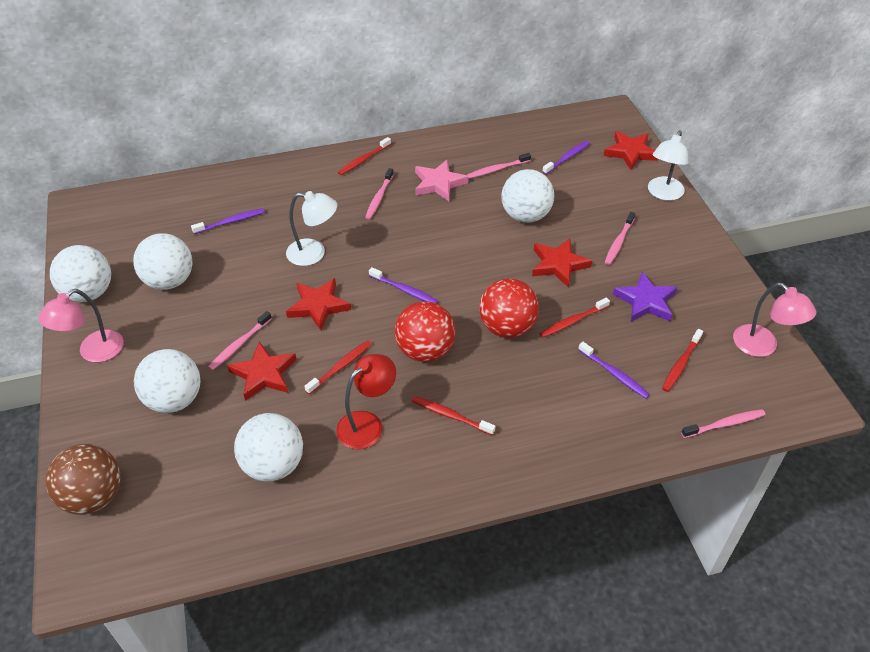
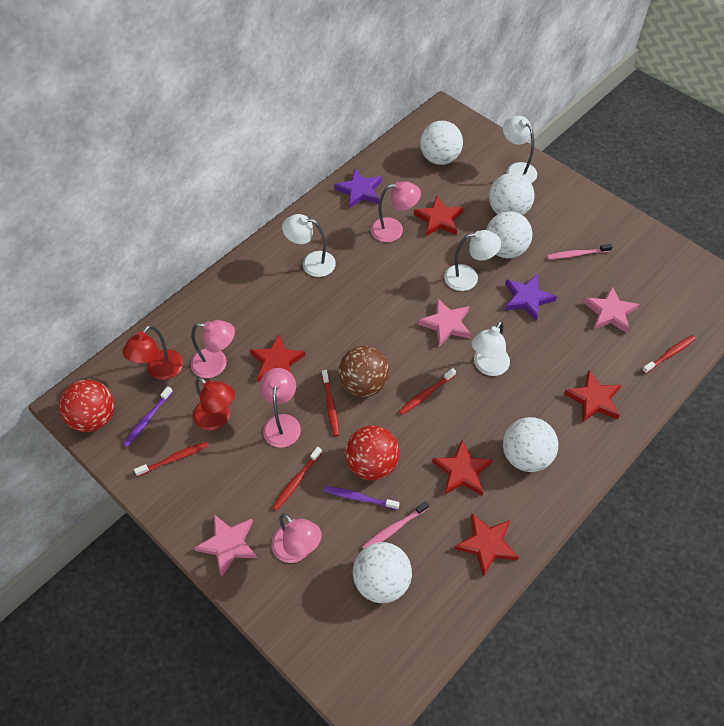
pink lamp: 2 -> 4
pink star: 1 -> 3
pink toothbrush: 5 -> 2
purple star: 1 -> 2
purple toothbrush: 4 -> 2
red lamp: 1 -> 2
red star: 4 -> 5
white lamp: 2 -> 4

